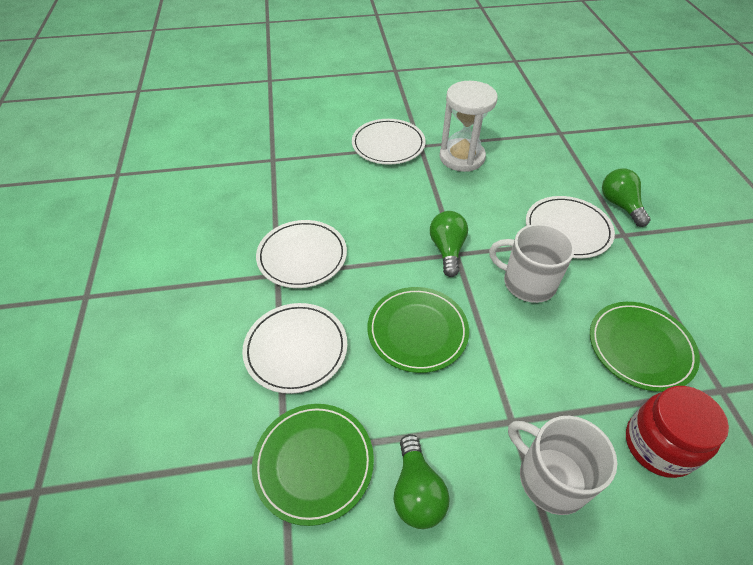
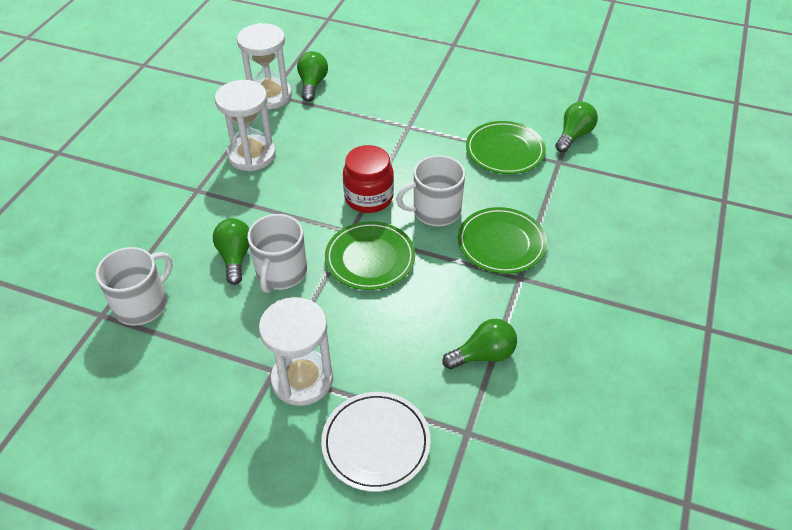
green light bulb: 3 -> 4
white hourglass: 1 -> 3
white mug: 2 -> 3
white plate: 4 -> 1

